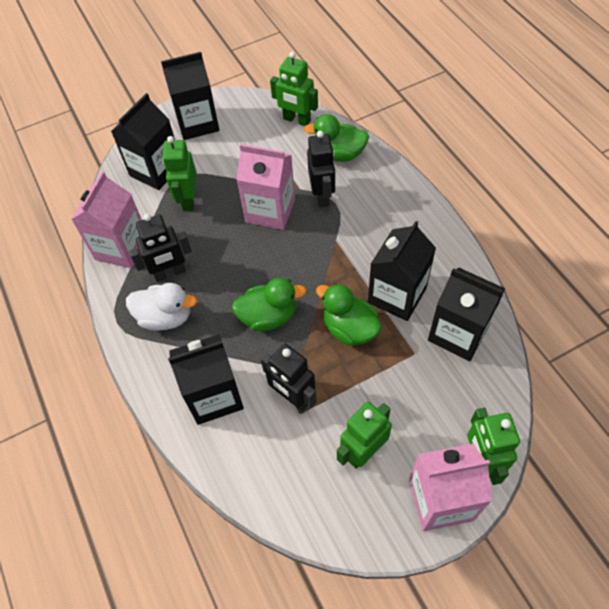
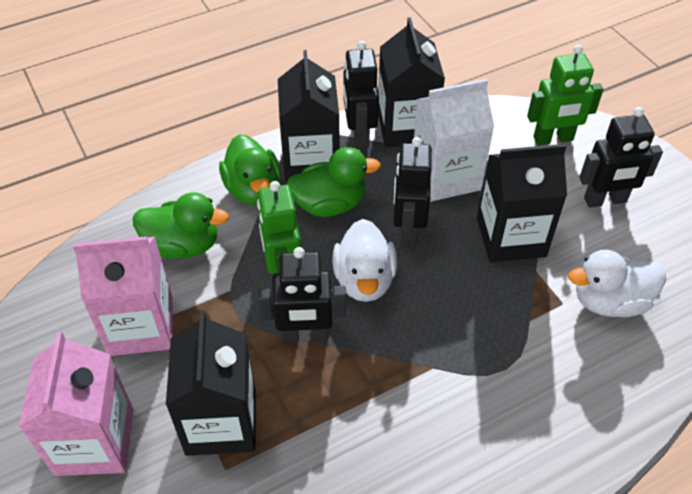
black carton: 5 -> 4
black robot: 3 -> 4
green robot: 4 -> 2
pink carton: 3 -> 2
white carton: 0 -> 1
white duck: 1 -> 2

